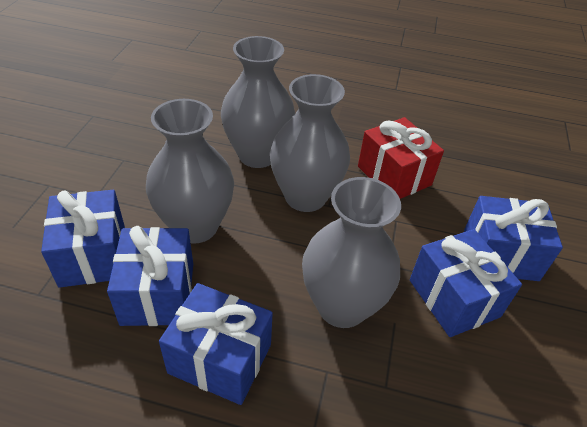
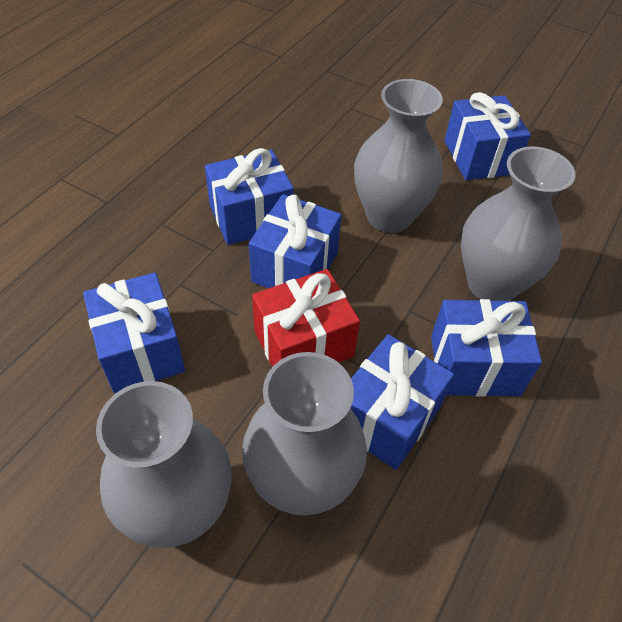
blue gift: 5 -> 6

